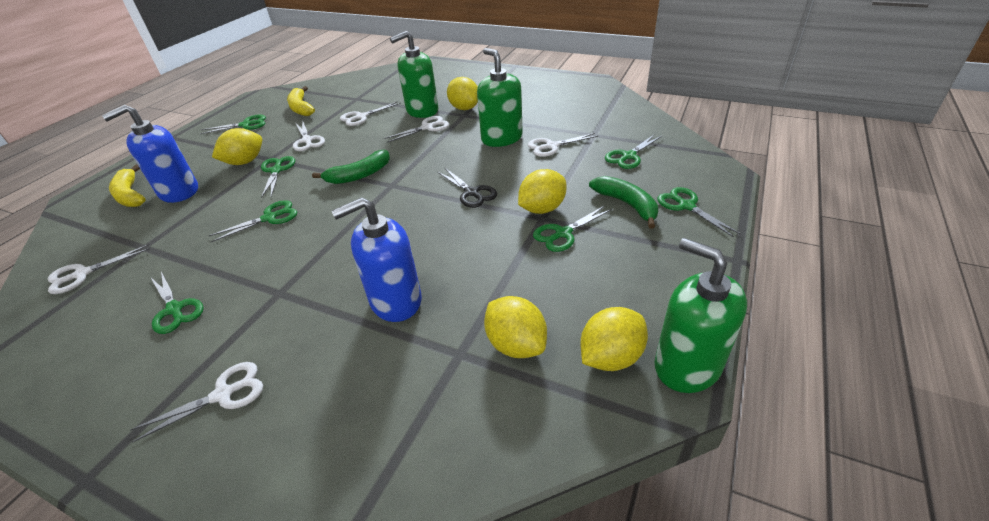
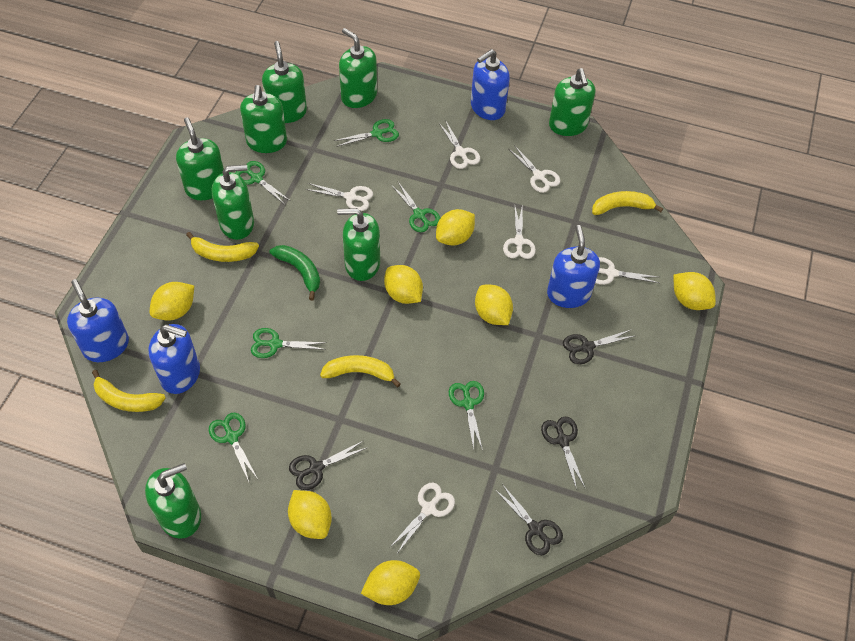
black scissors: 1 -> 4
blue soap dispenser: 2 -> 4
green banana: 2 -> 1
green scissors: 7 -> 6
green soap dispenser: 3 -> 8
yellow banana: 2 -> 4
yellow lemon: 5 -> 7

